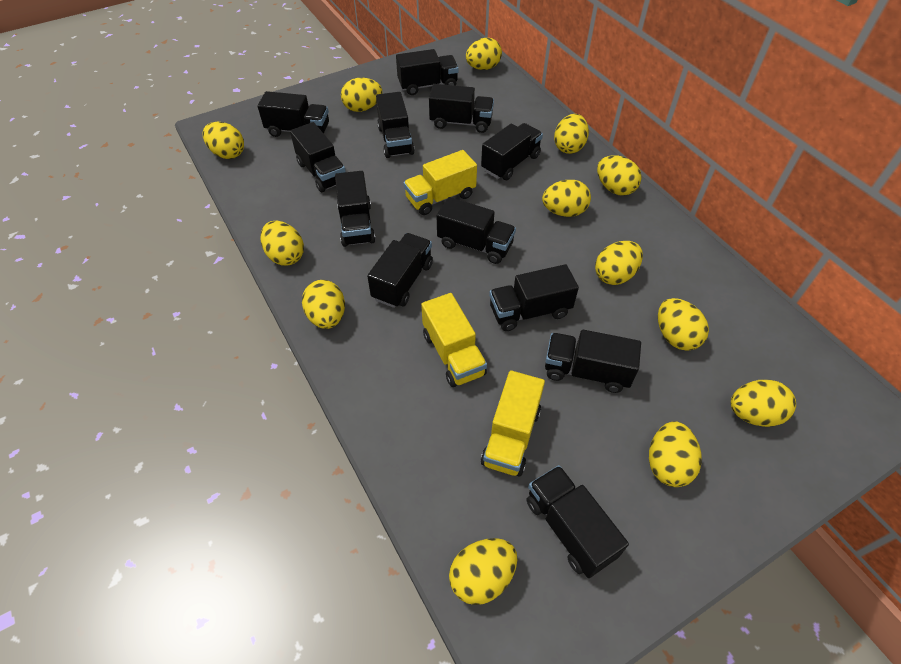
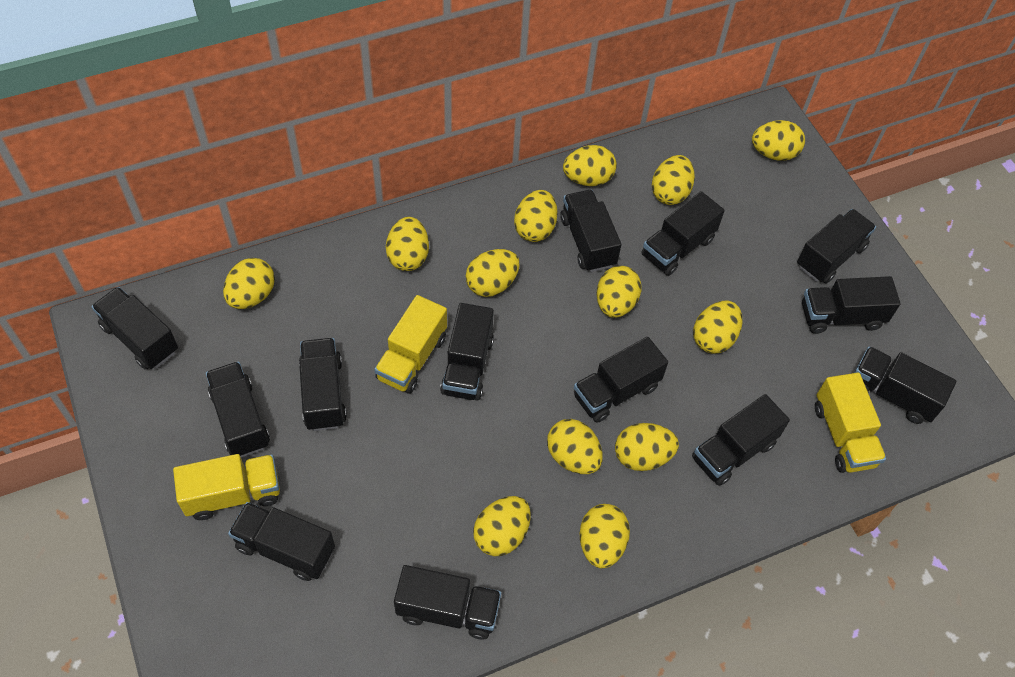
black truck: 12 -> 13

